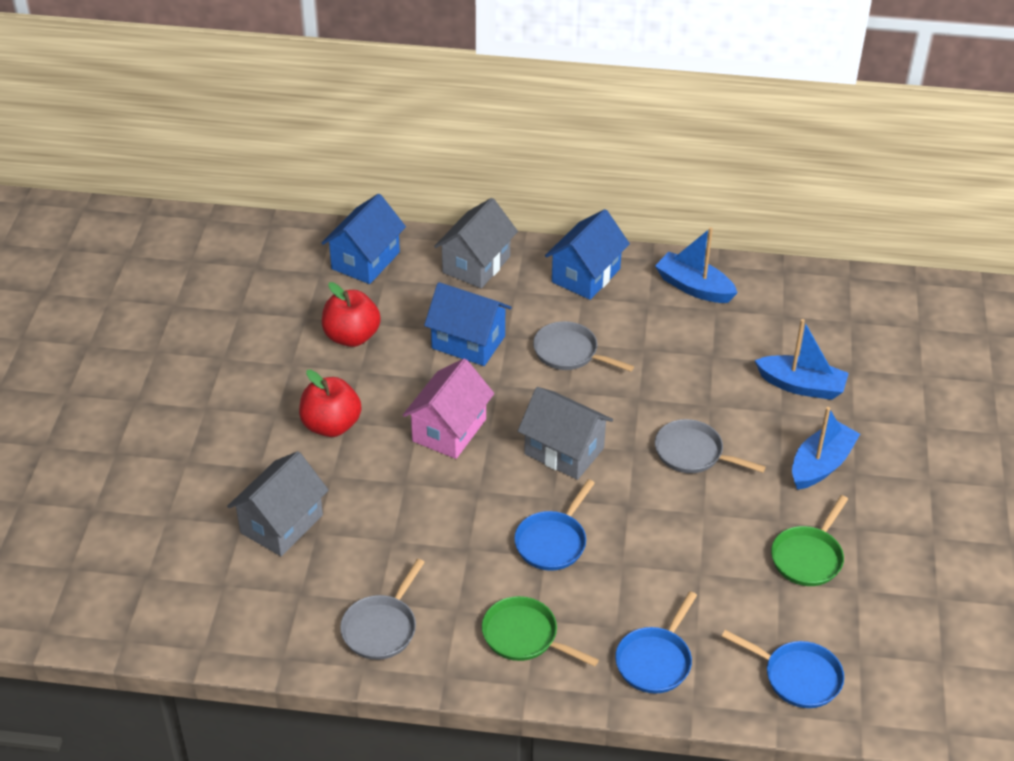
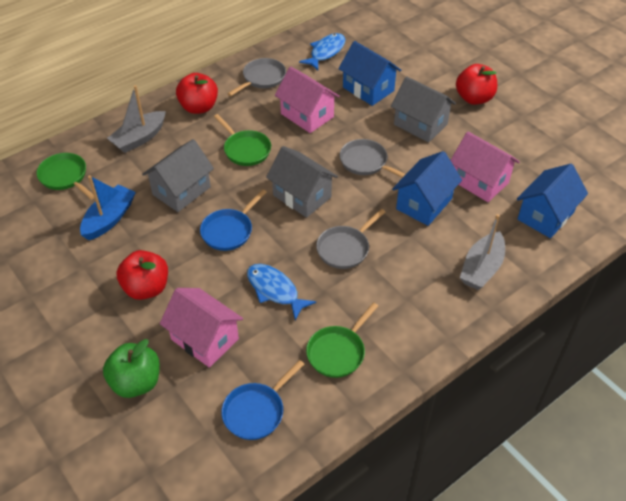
blue boat: 3 -> 1
blue fish: 0 -> 2
blue pan: 3 -> 2
green apple: 0 -> 1
green pan: 2 -> 3
grey boat: 0 -> 2
pink house: 1 -> 3
red apple: 2 -> 3

